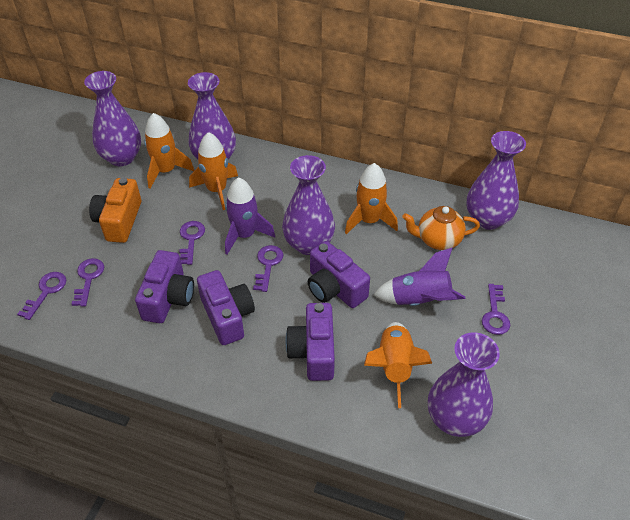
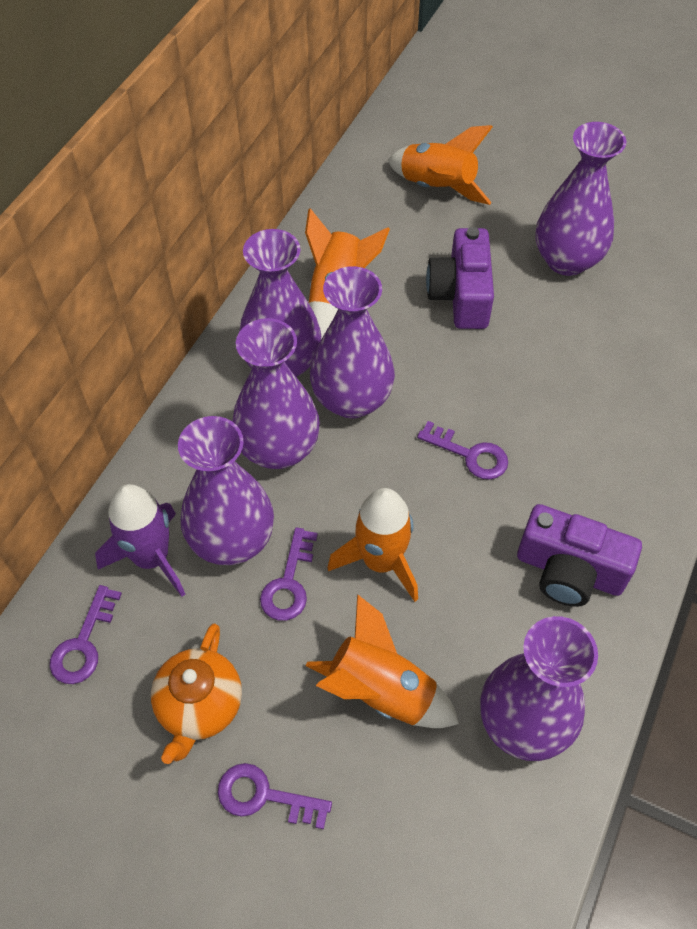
orange camera: 1 -> 0
purple camera: 4 -> 2
purple key: 5 -> 4
purple rocket: 2 -> 1
purple vase: 5 -> 6

